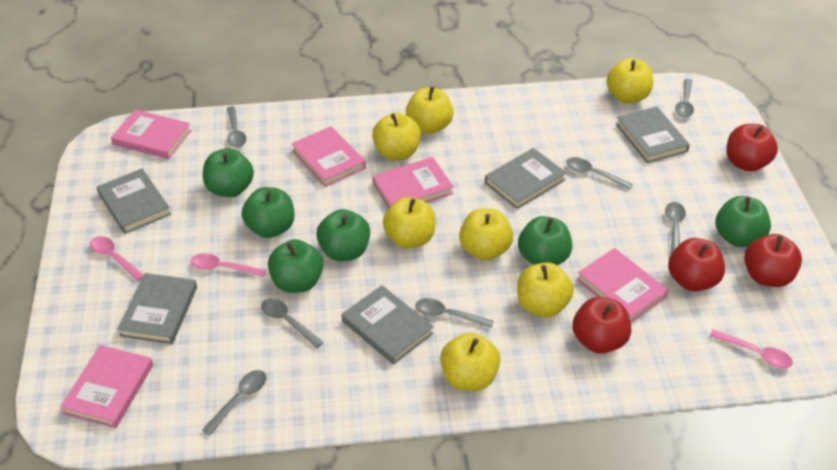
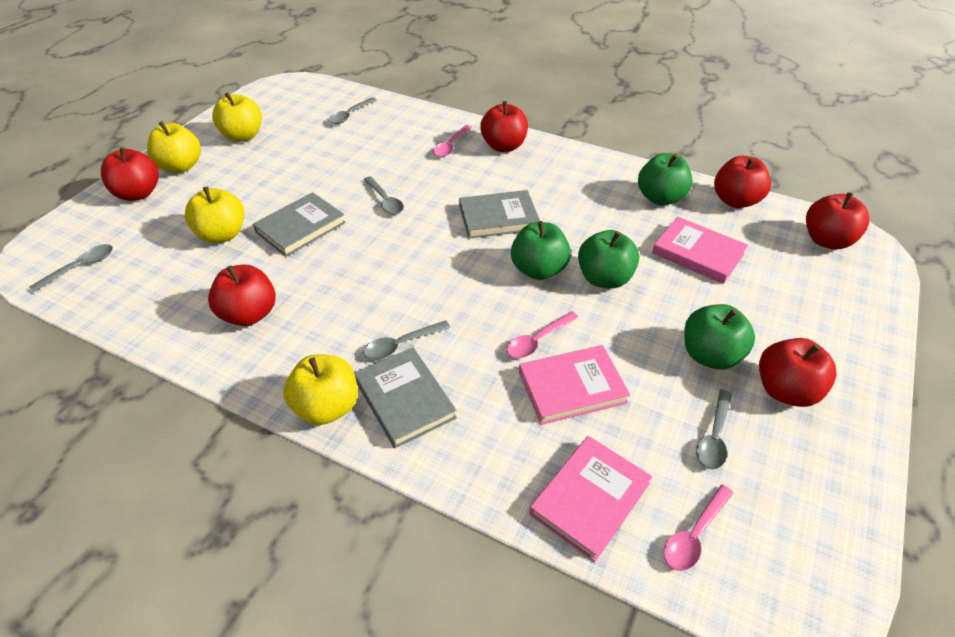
green apple: 6 -> 4
grey book: 5 -> 3
grey spoon: 7 -> 5
pink book: 5 -> 3
red apple: 4 -> 6
yellow apple: 7 -> 4

